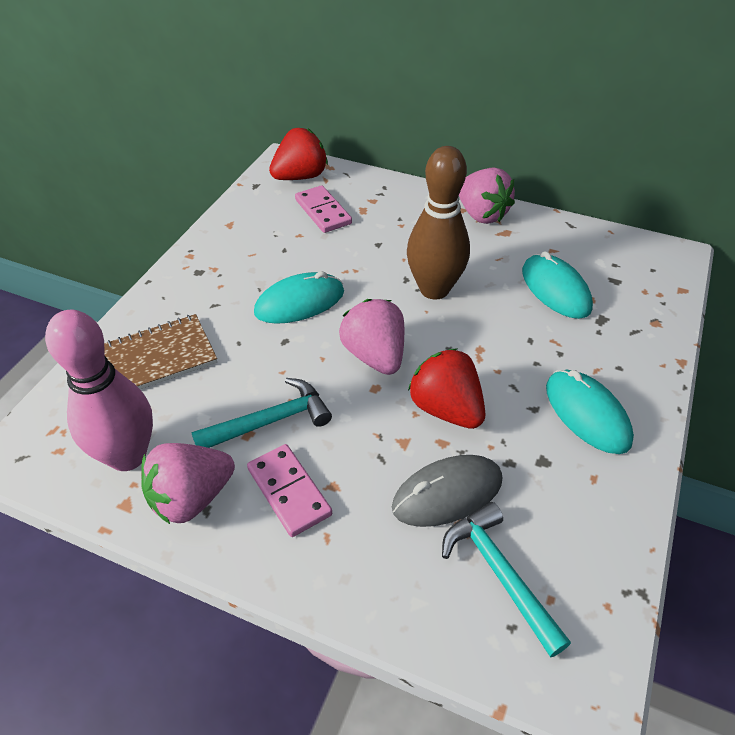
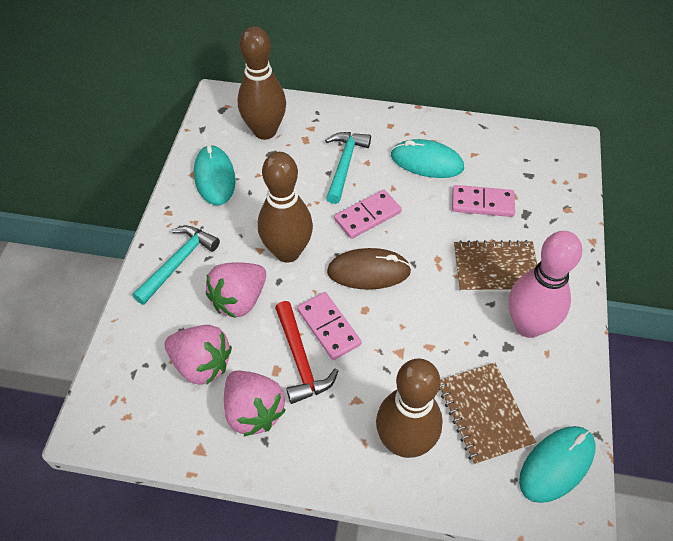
brown bowling pin: 1 -> 3
brown mouse: 0 -> 1
brown notebook: 1 -> 2
grey mouse: 1 -> 0
pink domino: 2 -> 3
red hammer: 0 -> 1
red strawberry: 2 -> 0

